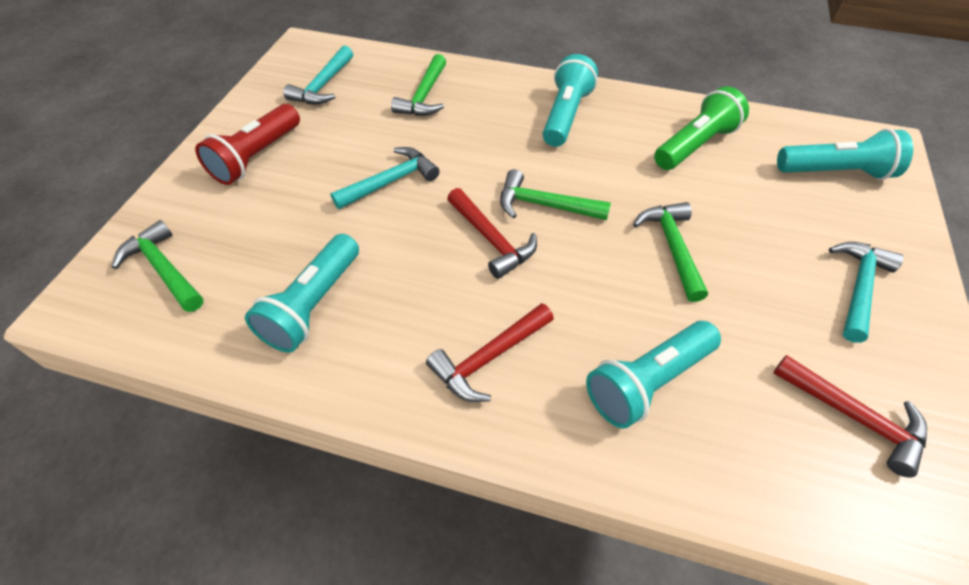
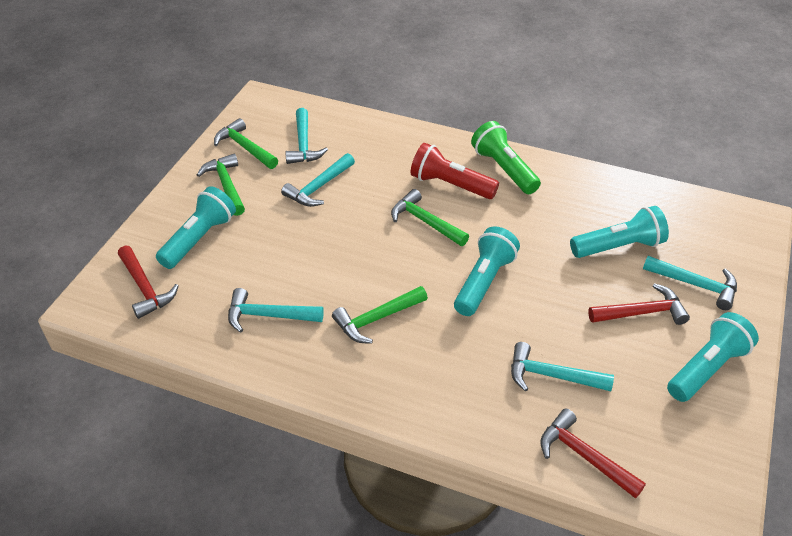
turquoise hammer: 3 -> 5

